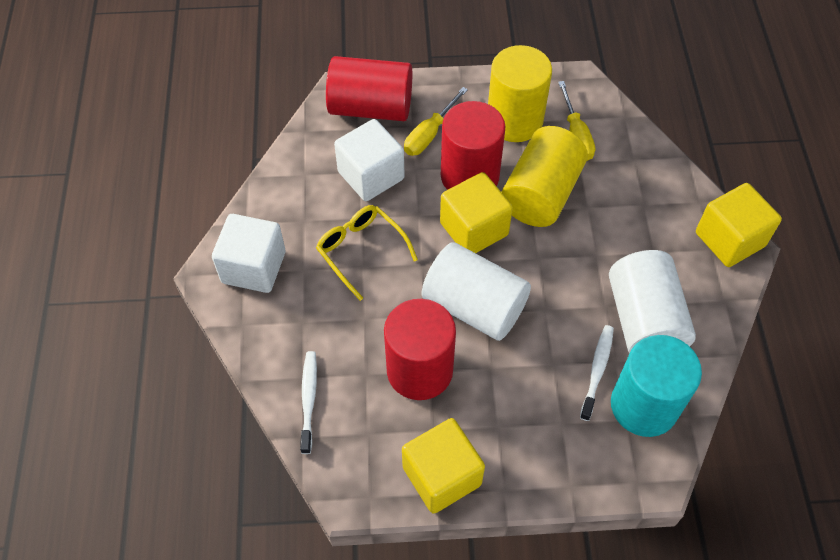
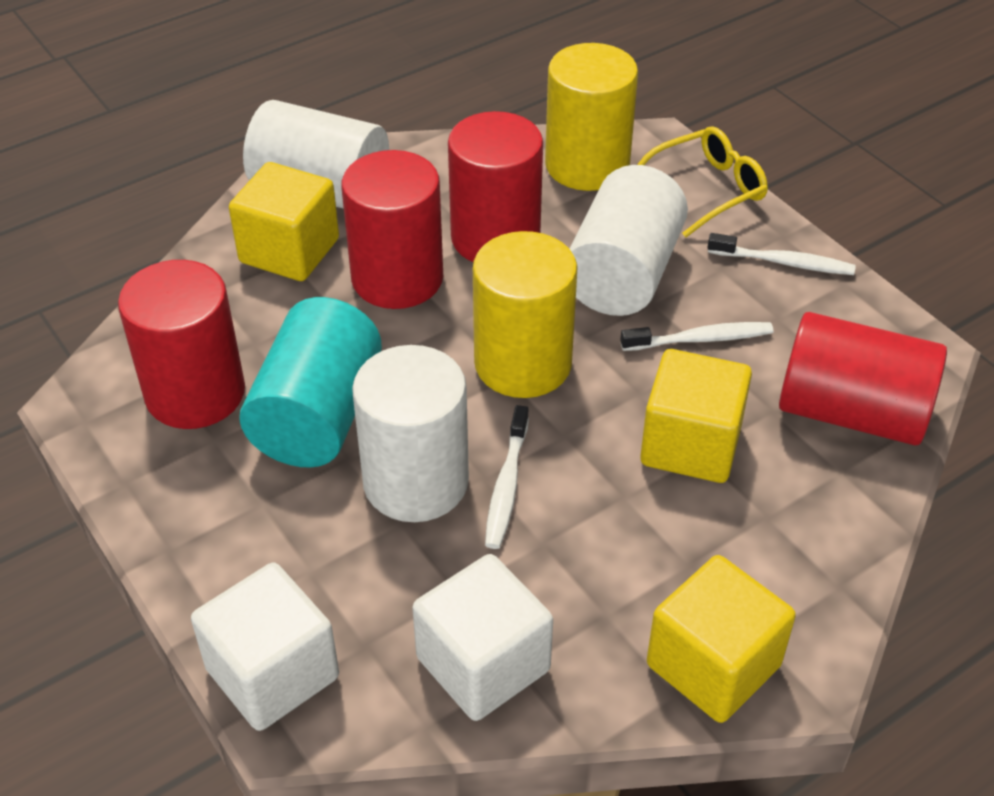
red cylinder: 3 -> 4
white cylinder: 2 -> 3
white toothbrush: 2 -> 3
yellow screwdriver: 2 -> 0

